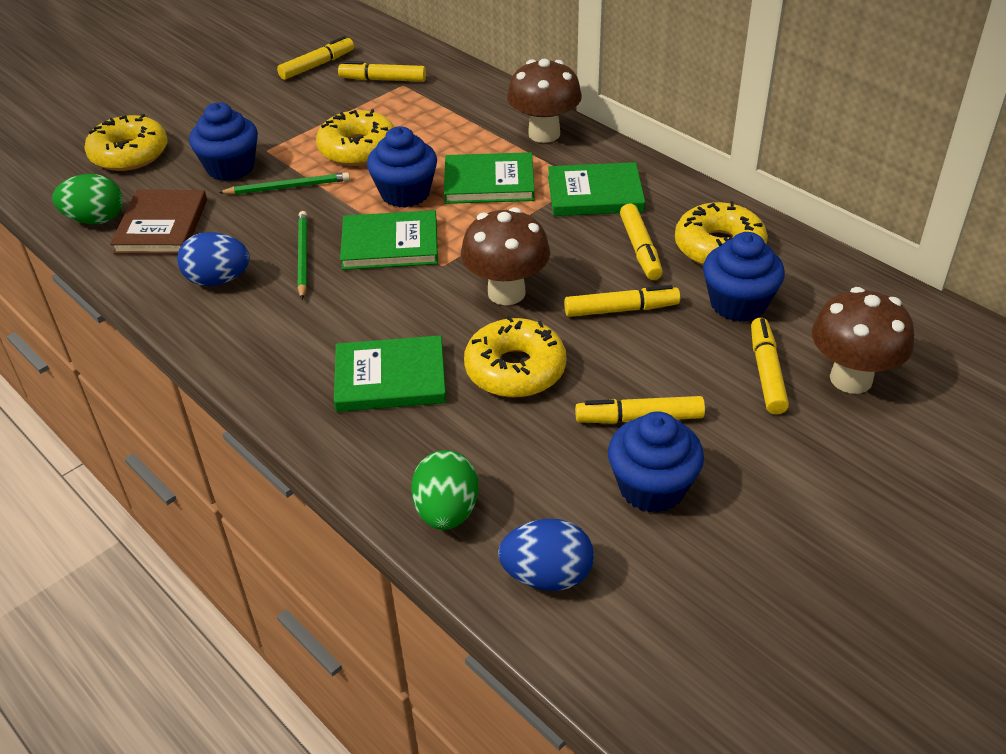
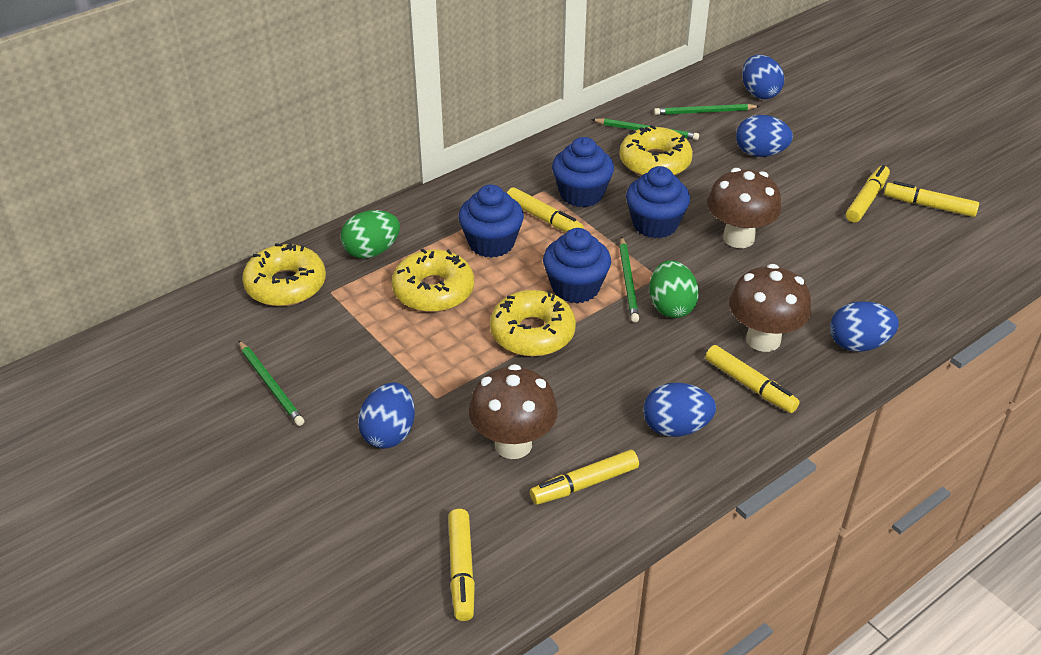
blue egg: 2 -> 5
brown book: 1 -> 0
green book: 4 -> 0
green pencil: 2 -> 4

